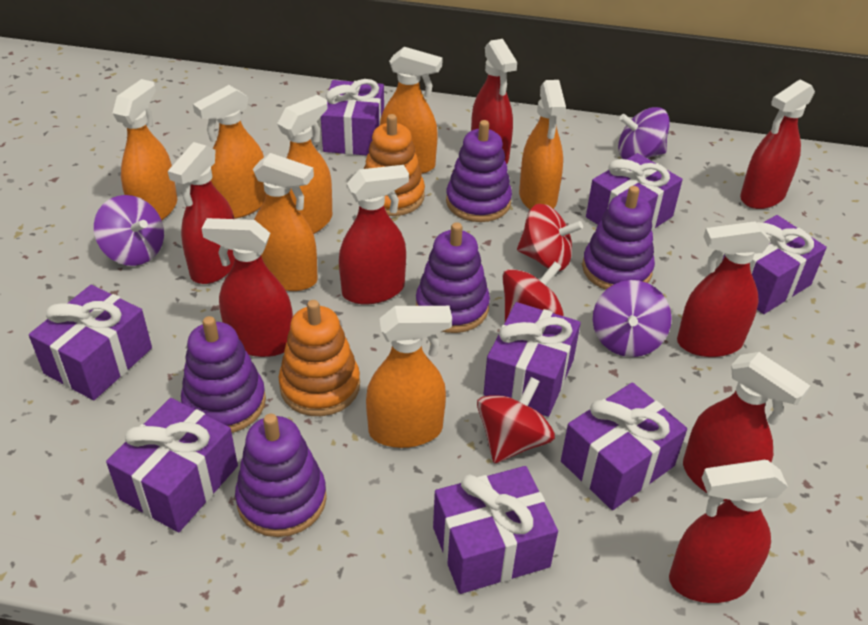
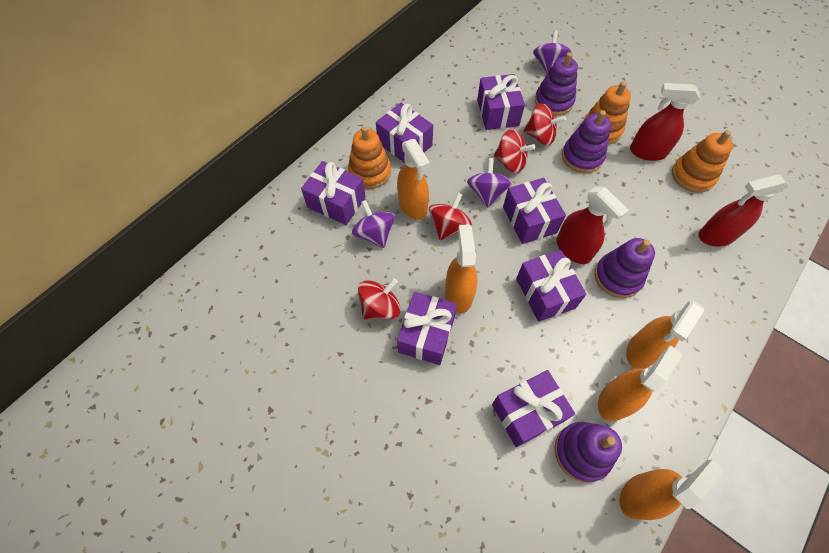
orange spray bottle: 7 -> 5
orange stacking toy: 2 -> 3
purple gift: 8 -> 7
purple stacking toy: 5 -> 4
red spinning top: 3 -> 4
red spray bottle: 8 -> 3

